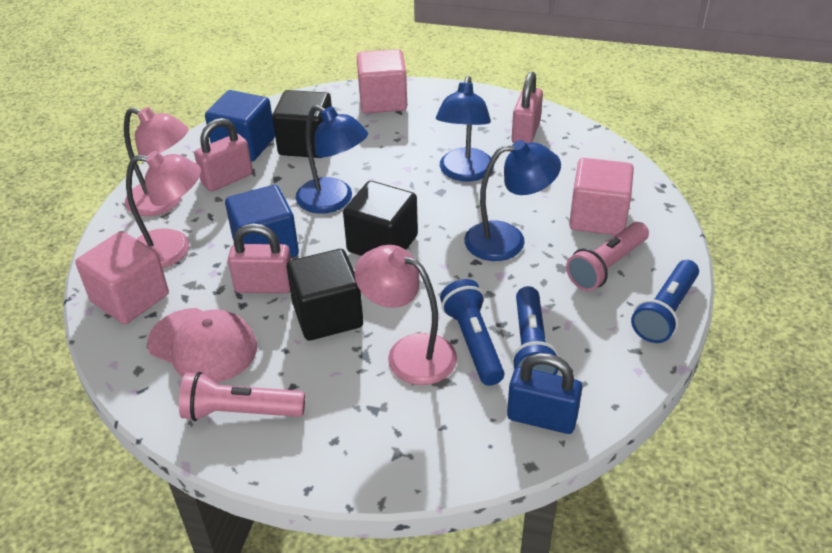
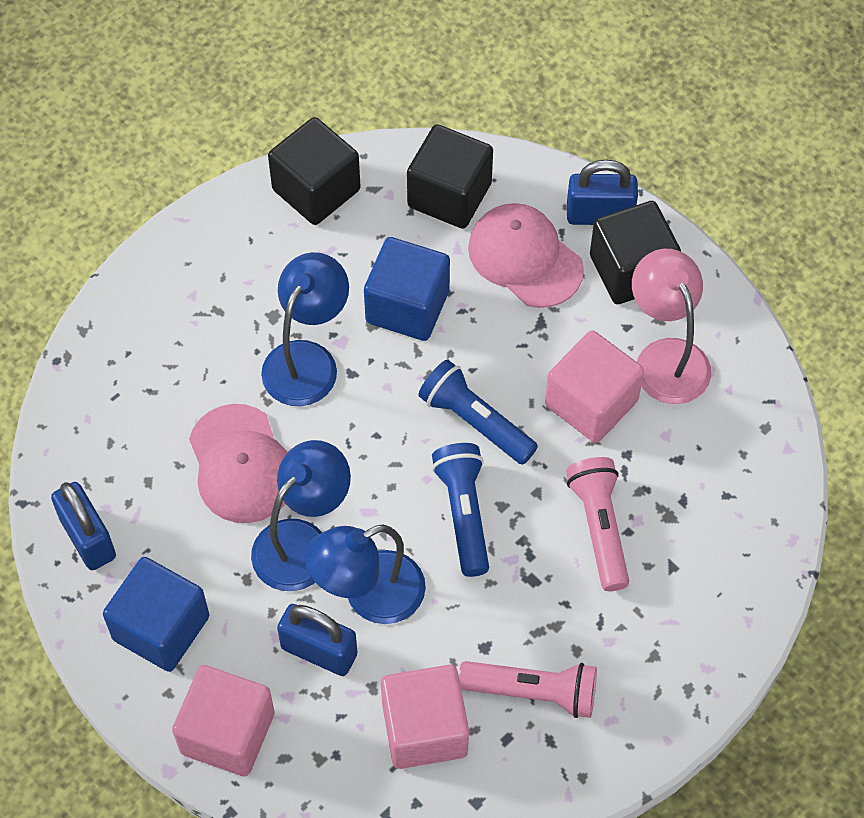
blue flashlight: 3 -> 2
blue padlock: 1 -> 3
pink cap: 1 -> 2
pink lamp: 3 -> 1
pink padlock: 3 -> 0

